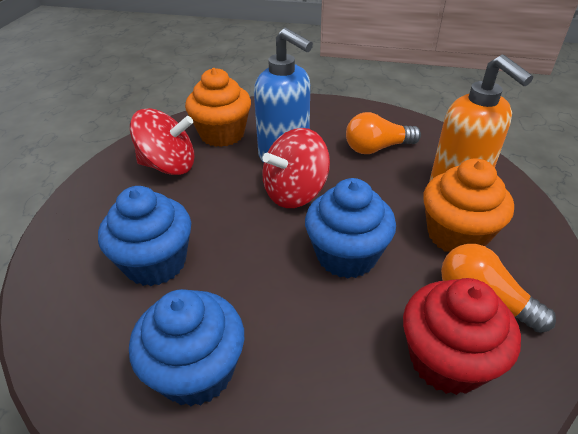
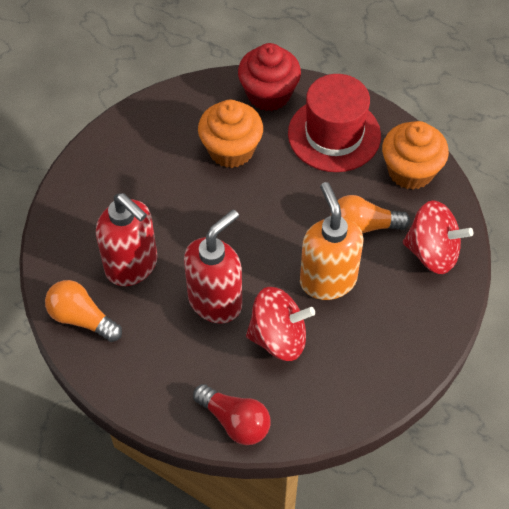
blue cupcake: 3 -> 0
blue soap dispenser: 1 -> 0
red hat: 0 -> 1
red light bulb: 0 -> 1
red soap dispenser: 0 -> 2

